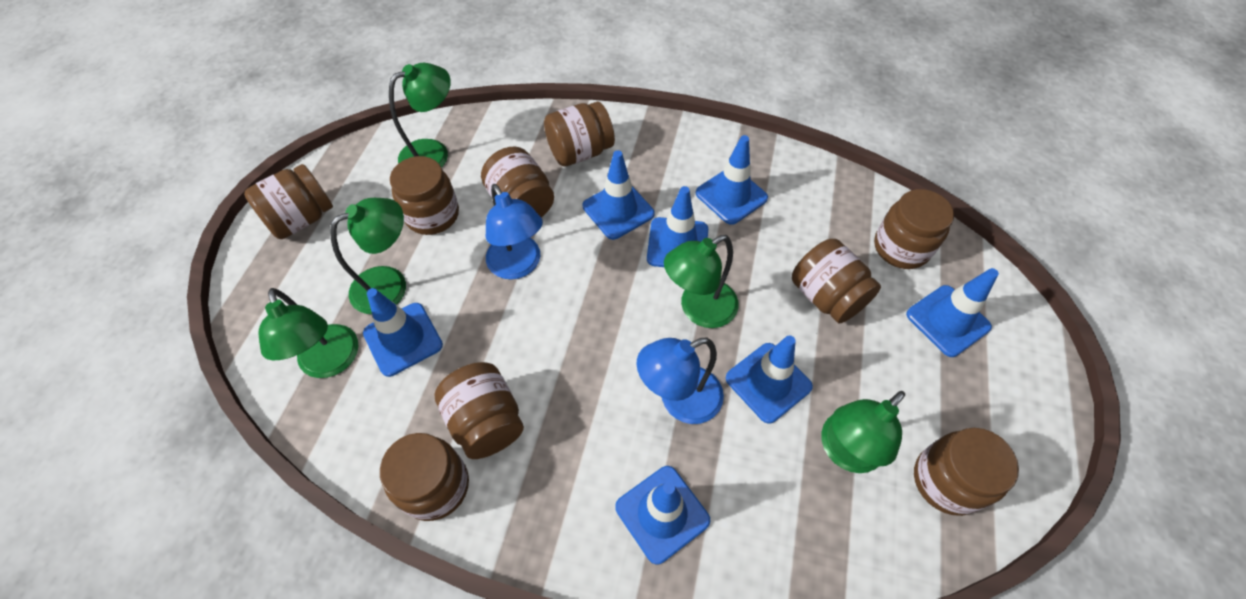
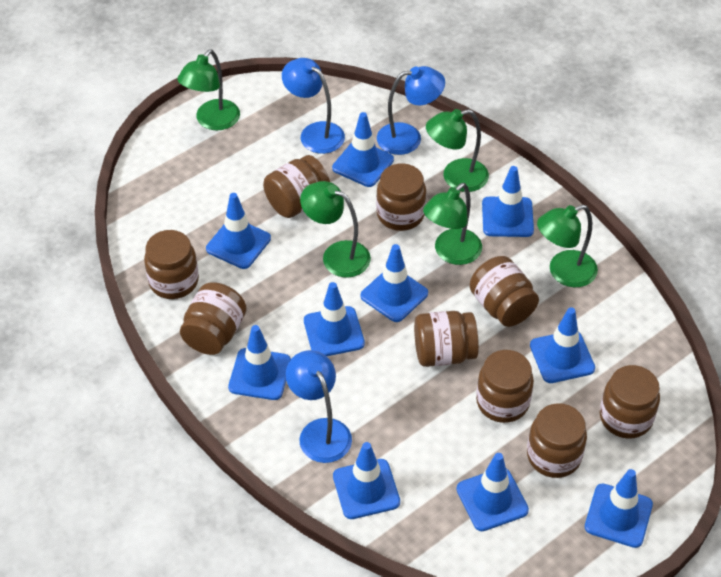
blue lamp: 2 -> 3
blue traffic cone: 7 -> 10

